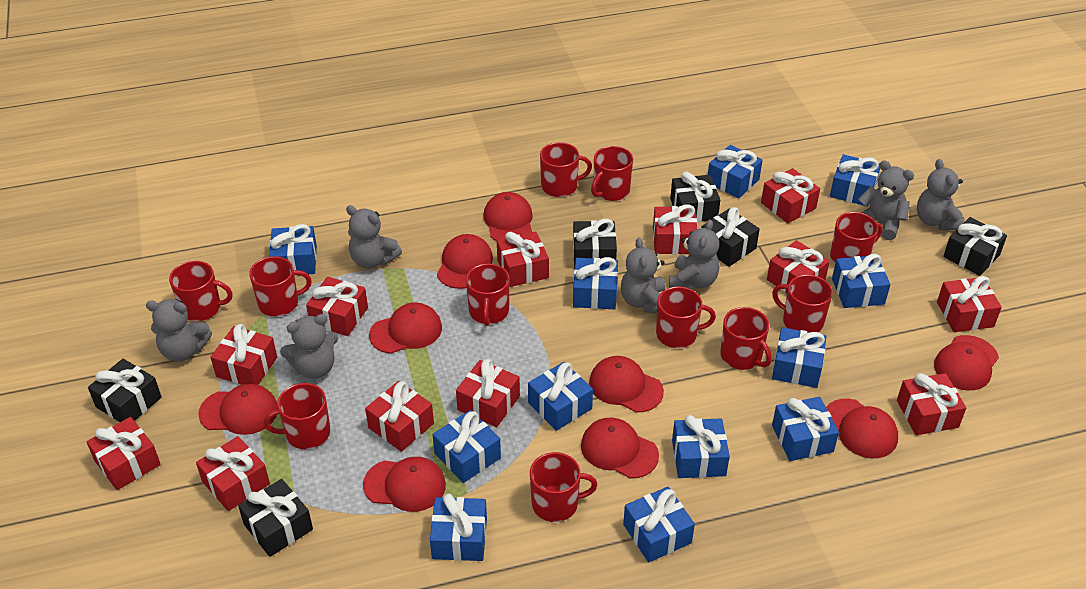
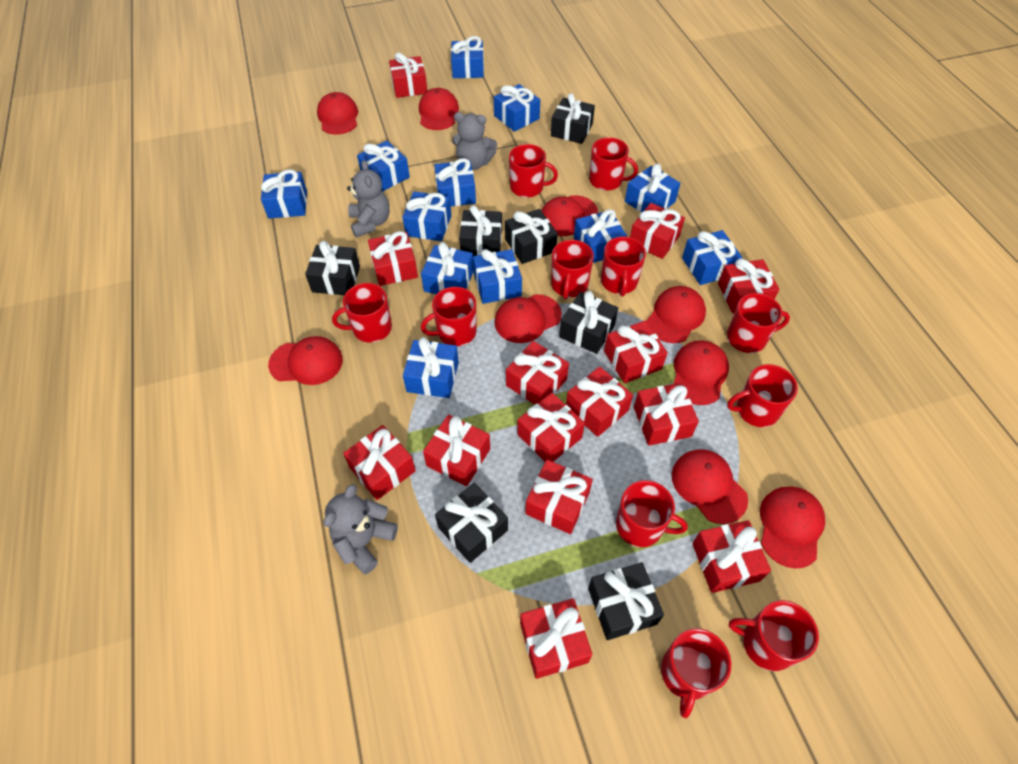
black gift: 6 -> 7
grey teddy bear: 7 -> 3
red gift: 12 -> 14

